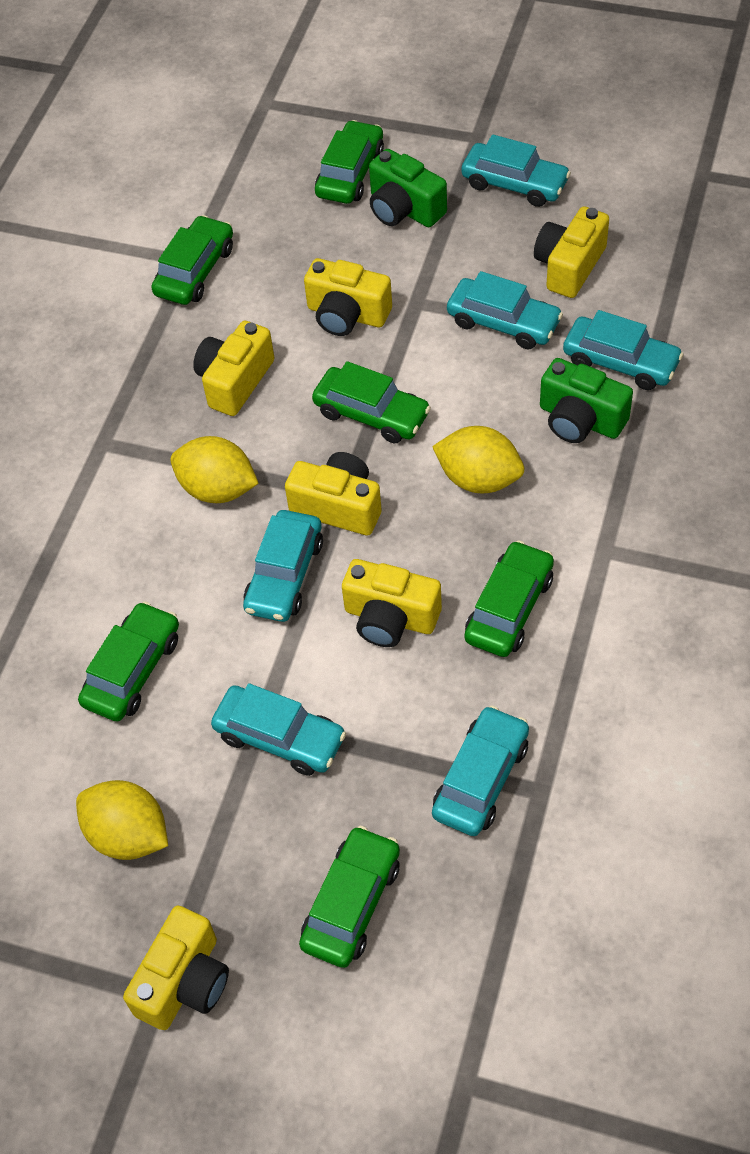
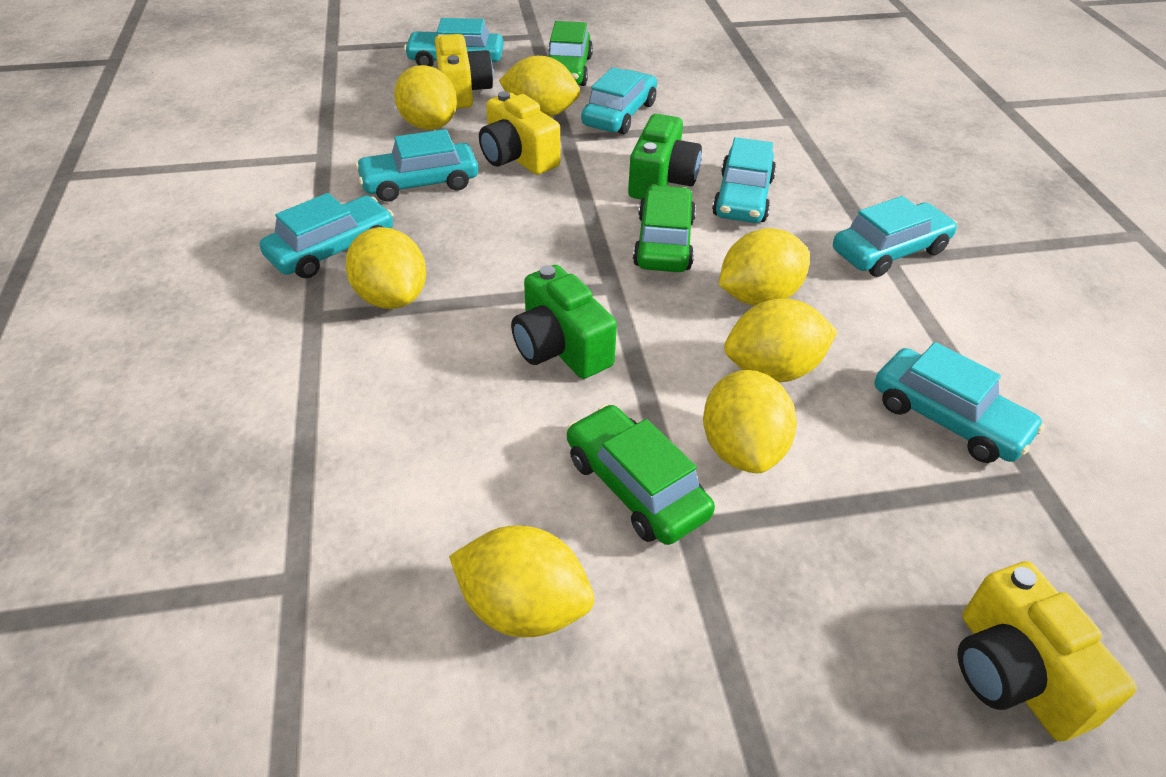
green car: 6 -> 3
turquoise car: 6 -> 7
yellow camera: 6 -> 3
yellow lemon: 3 -> 7

